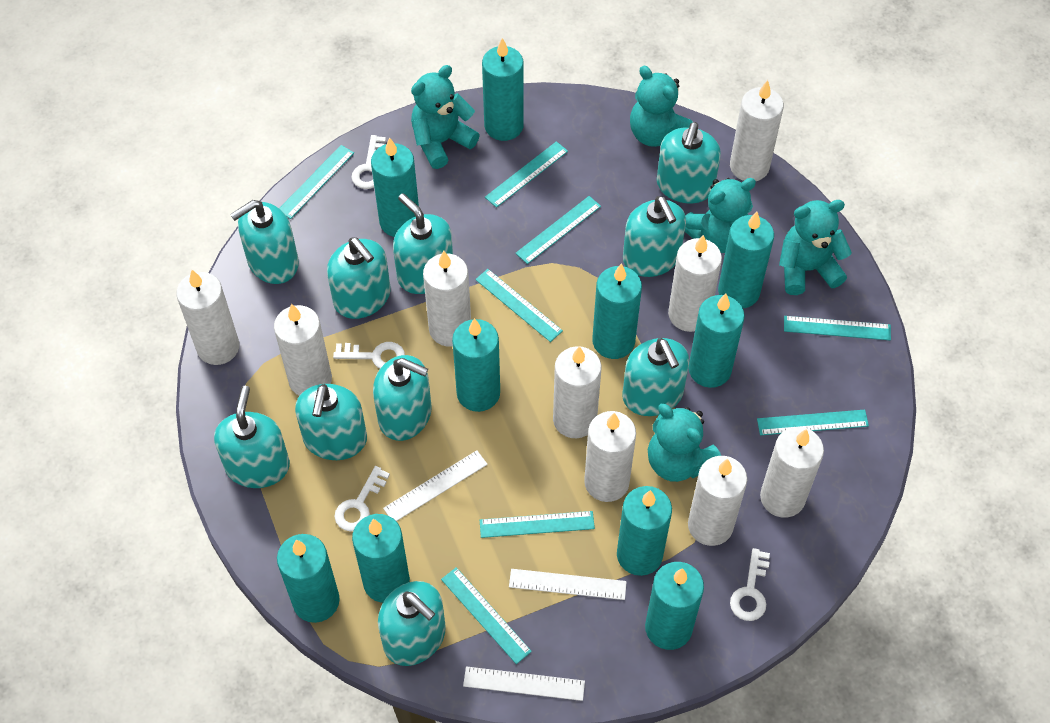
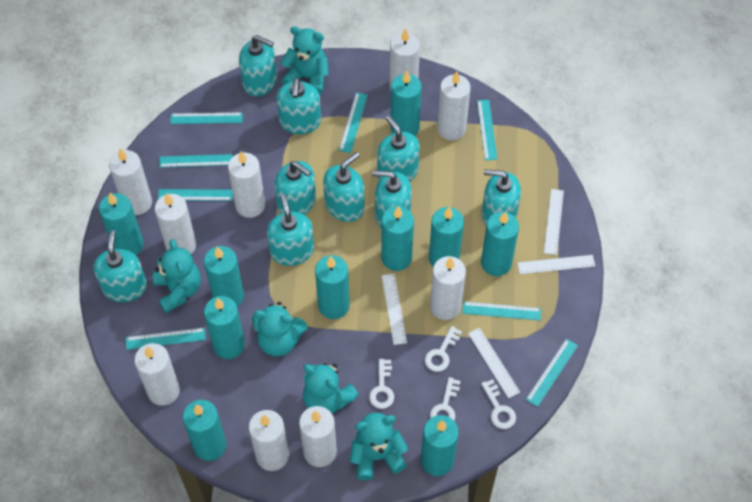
turquoise soap dispenser: 10 -> 9
white ruler: 3 -> 4

